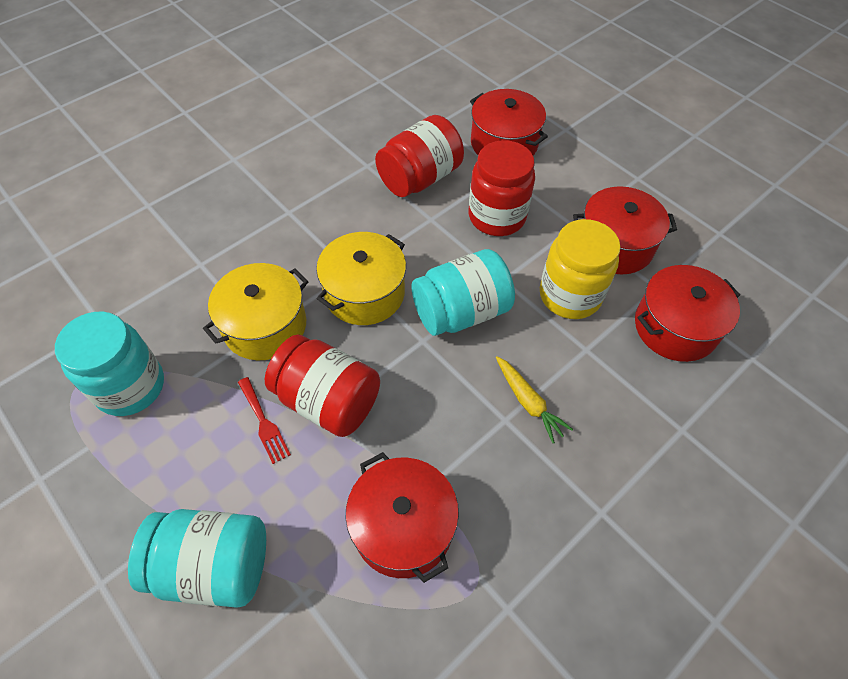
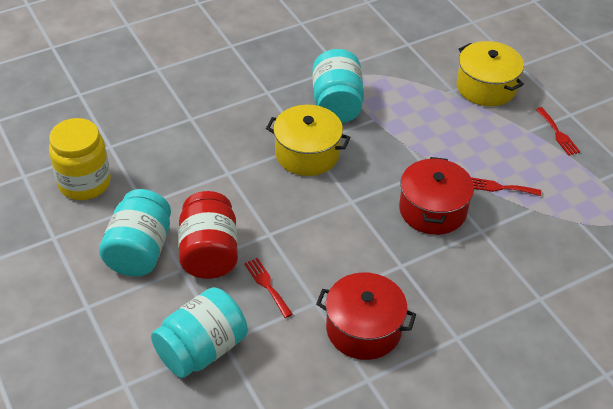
red fork: 1 -> 3
red jar: 3 -> 1
red pot: 4 -> 2
yellow carrot: 1 -> 0

